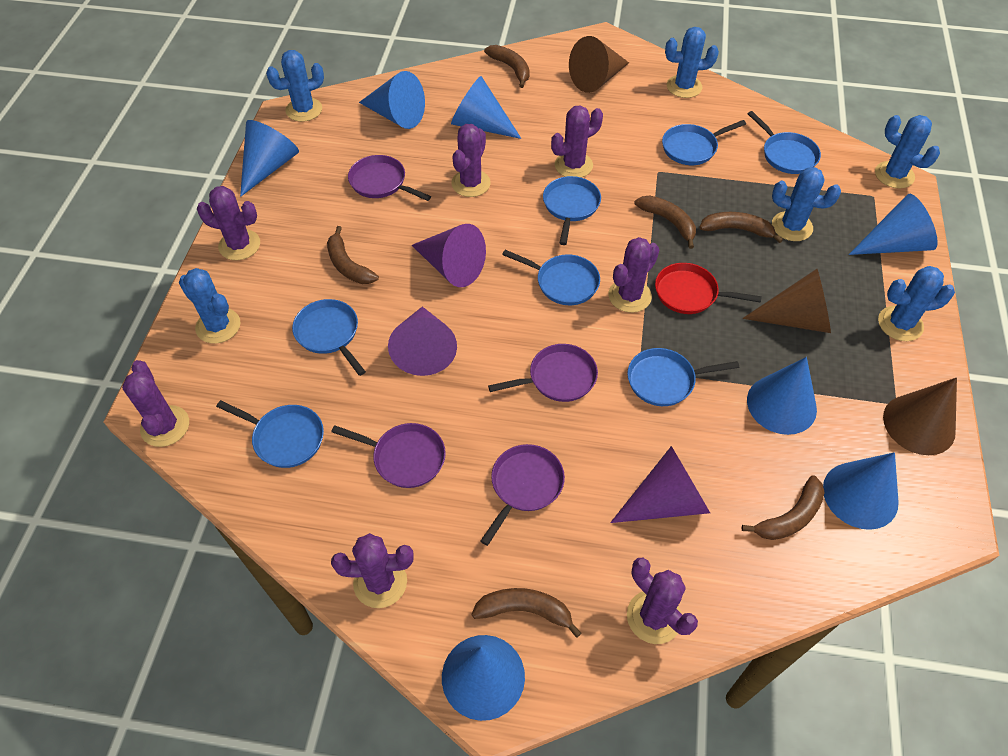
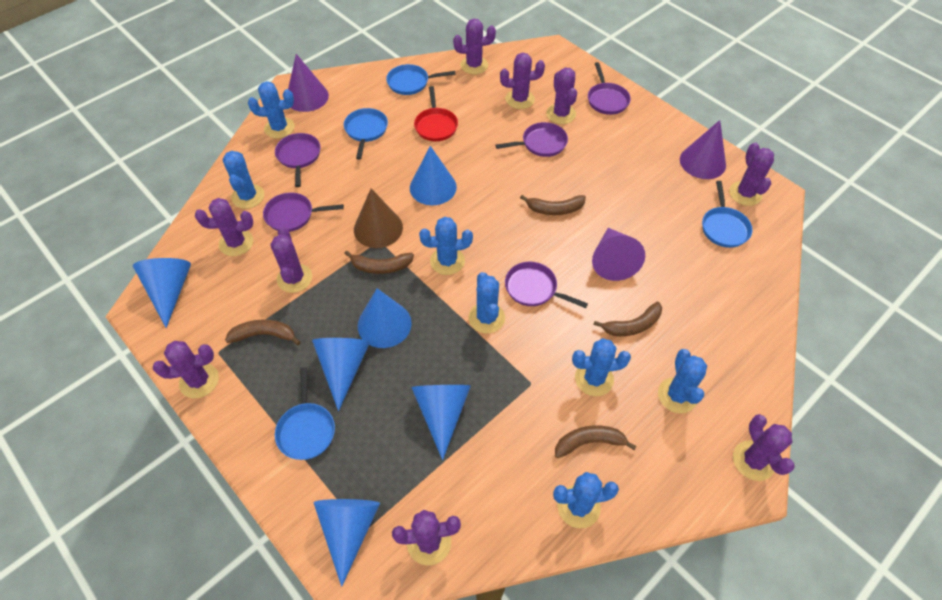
blue cactus: 6 -> 7
blue cone: 7 -> 6
blue pan: 7 -> 4
brown banana: 6 -> 5
brown cone: 3 -> 1
purple cactus: 7 -> 9
purple pan: 4 -> 5

